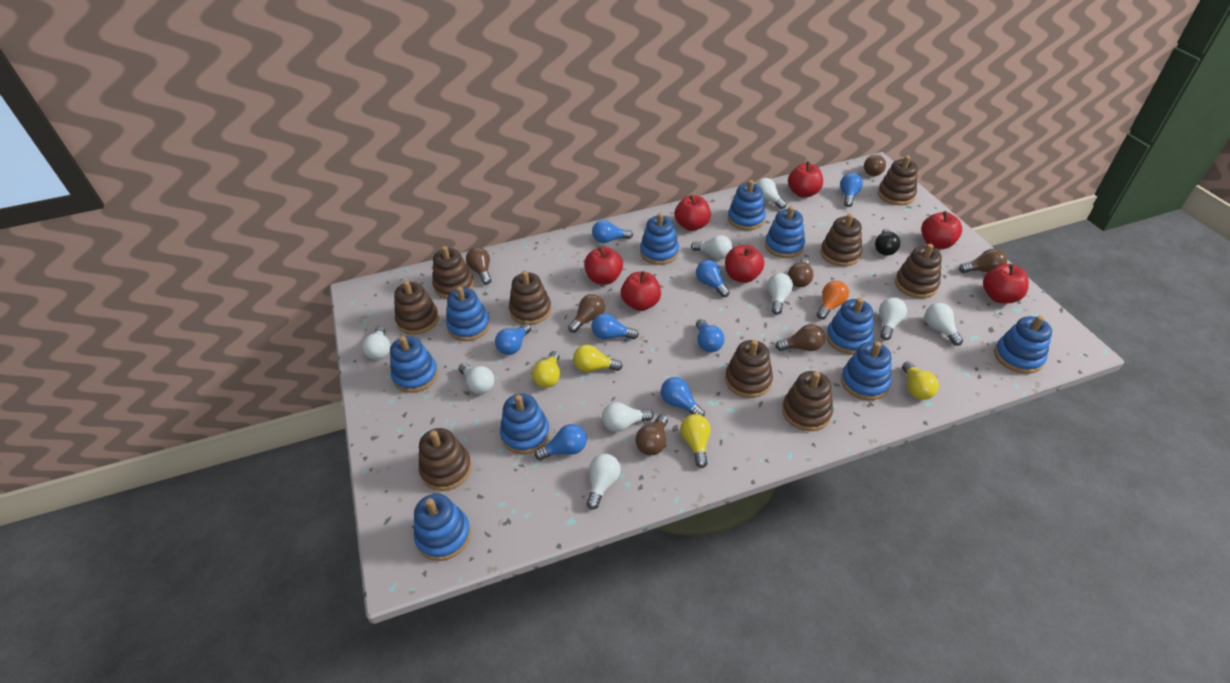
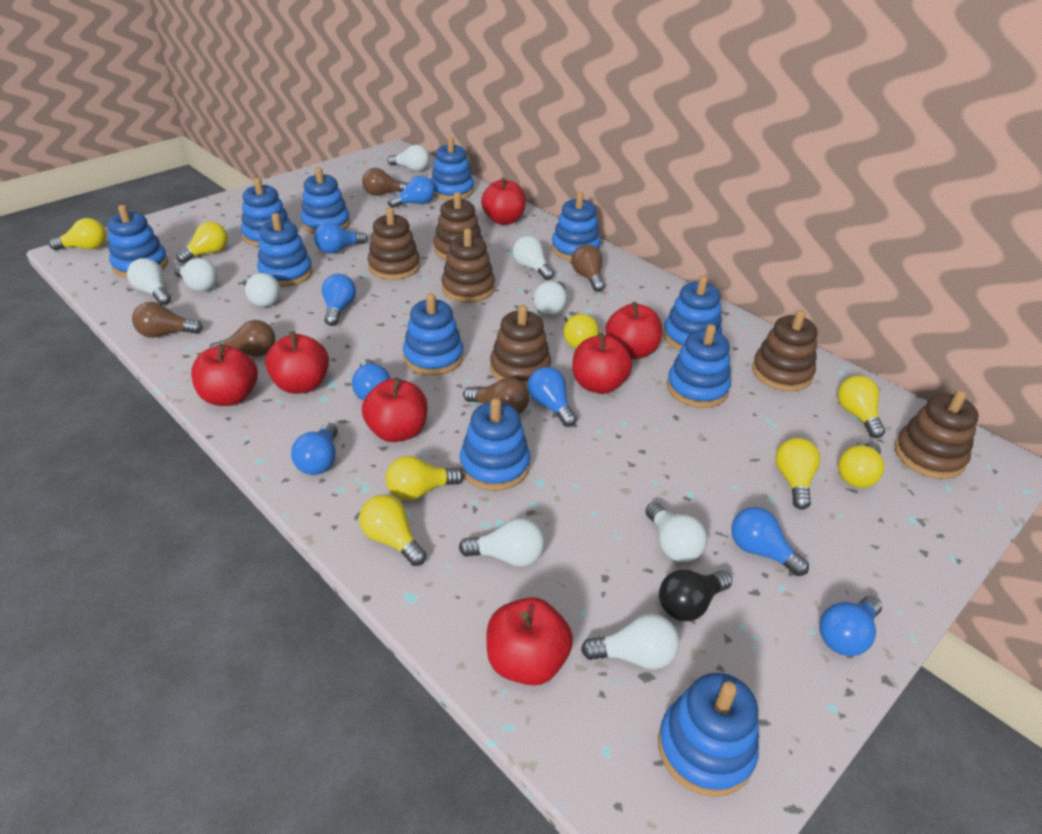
blue stacking toy: 10 -> 11
brown light bulb: 7 -> 5
brown stacking toy: 9 -> 6
orange light bulb: 1 -> 0
yellow light bulb: 4 -> 8

